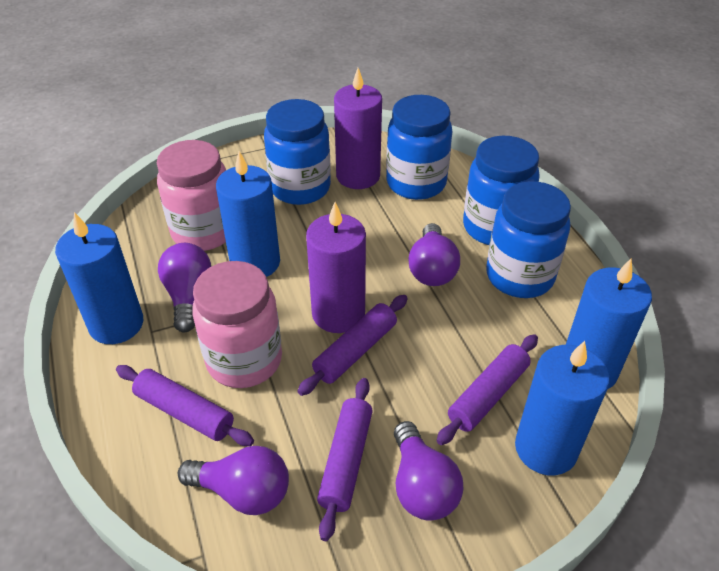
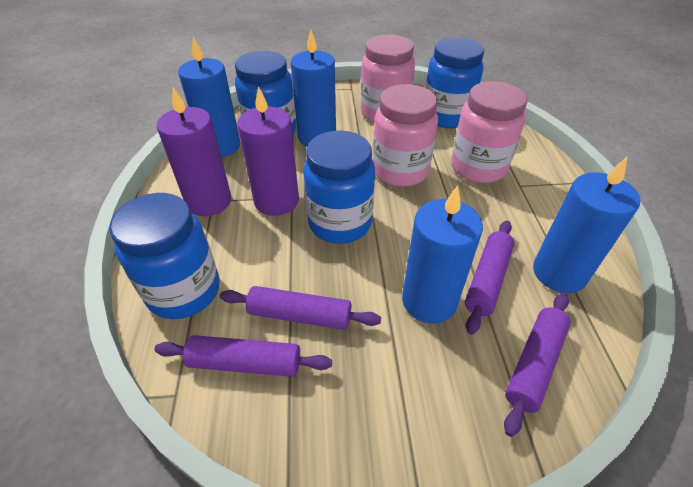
pink jar: 2 -> 3
purple light bulb: 4 -> 0

